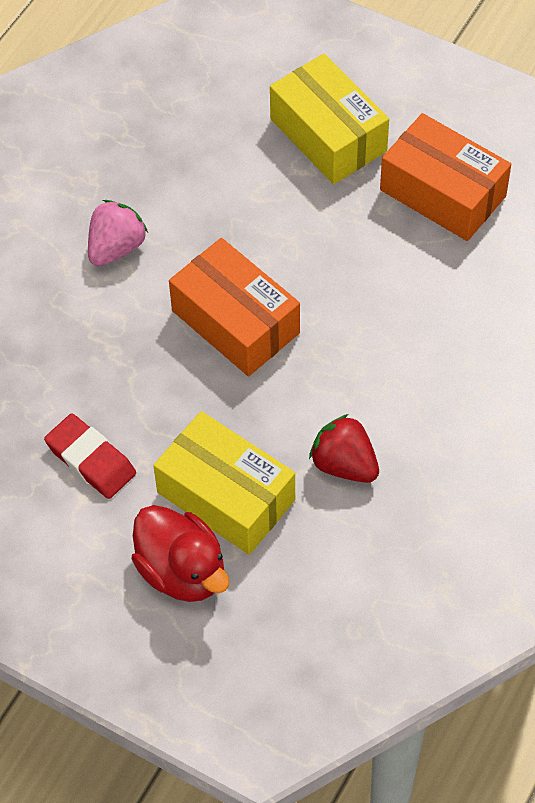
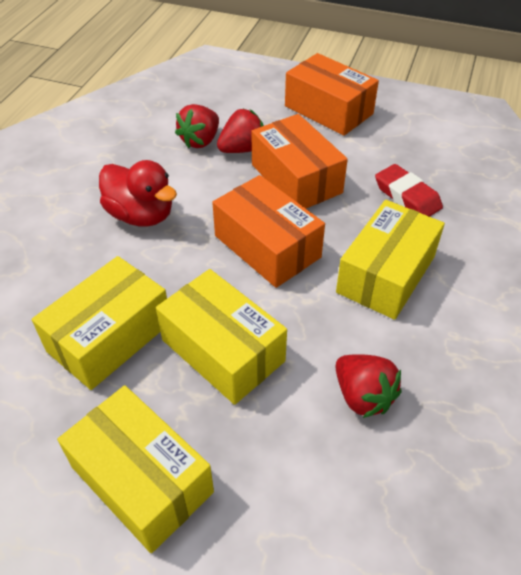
orange box: 2 -> 3
pink strawberry: 1 -> 0
red strawberry: 1 -> 3
yellow box: 2 -> 4

